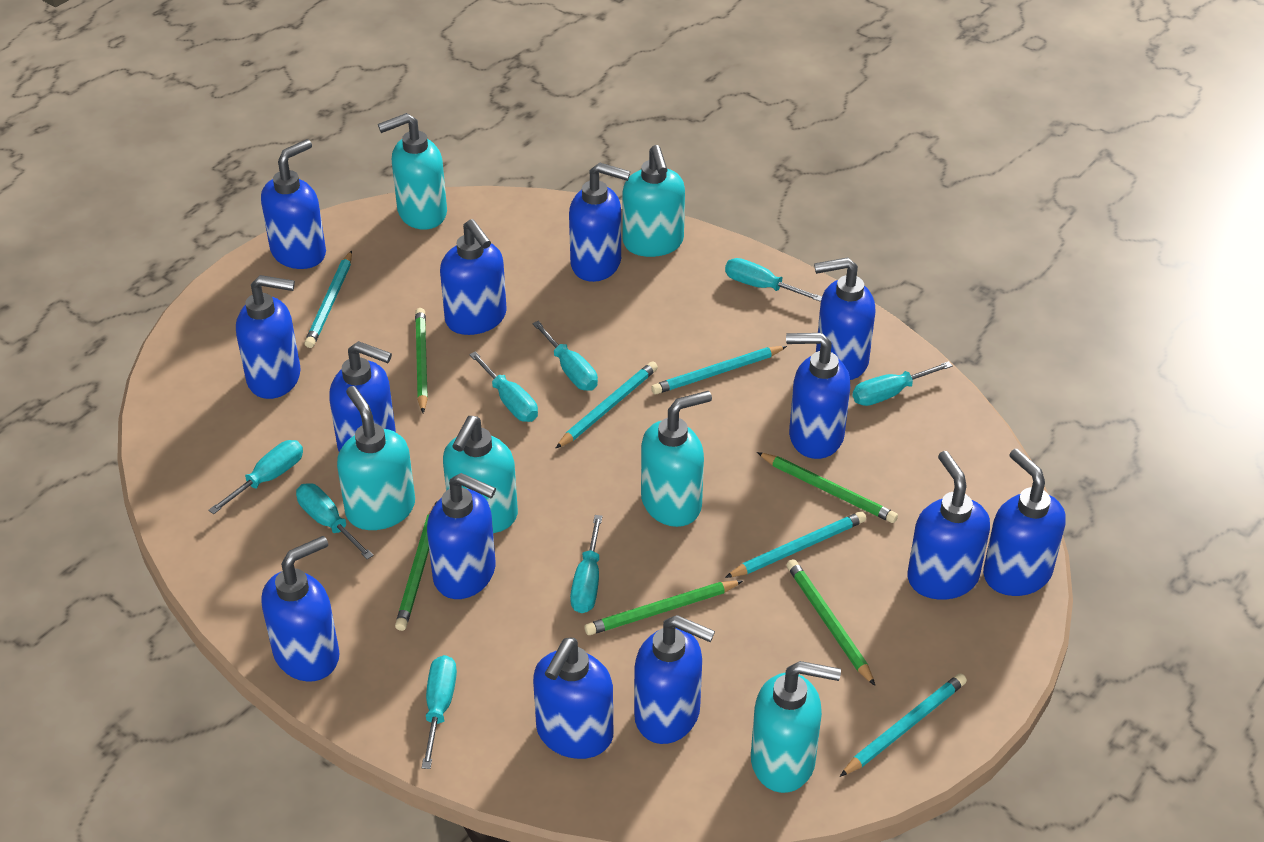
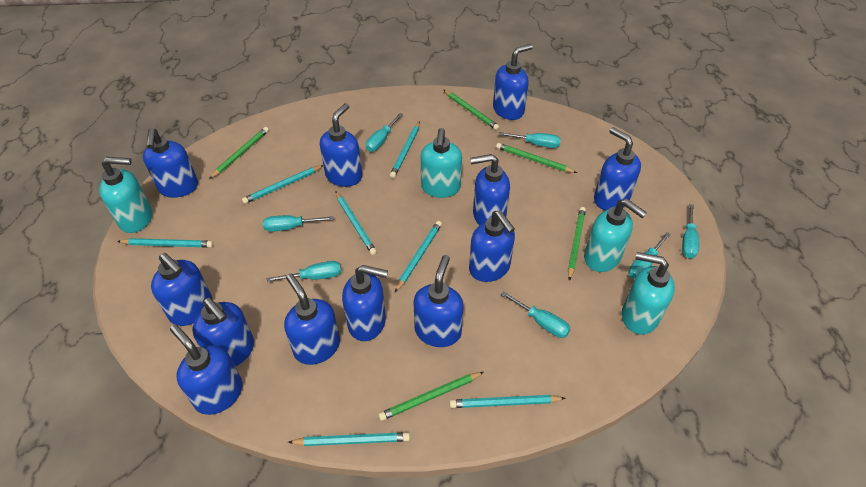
blue soap dispenser: 13 -> 12
turquoise pencil: 5 -> 7
turquoise screwdriver: 8 -> 7
turquoise soap dispenser: 6 -> 4

